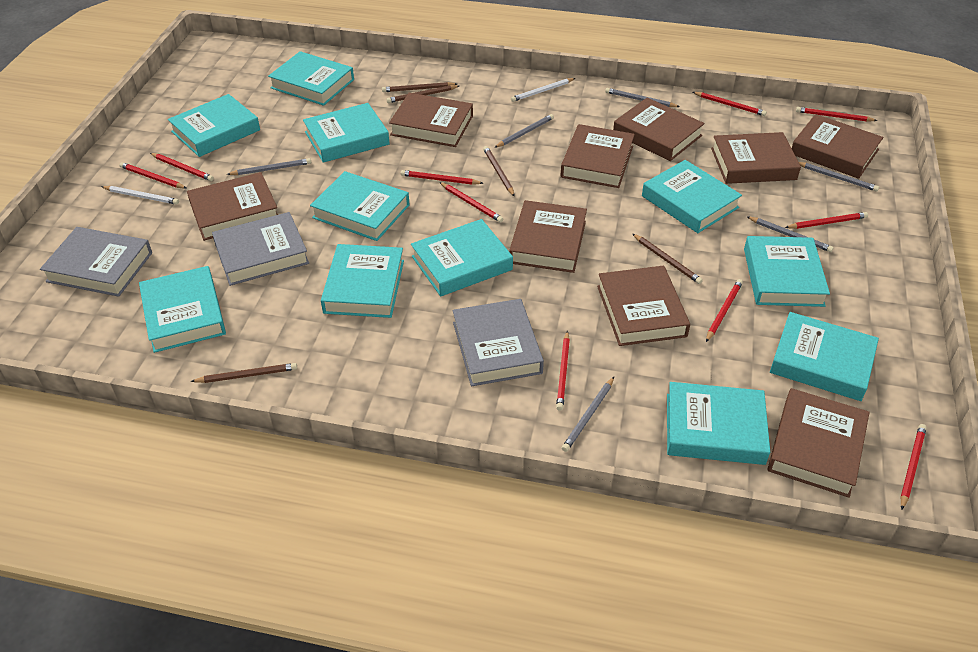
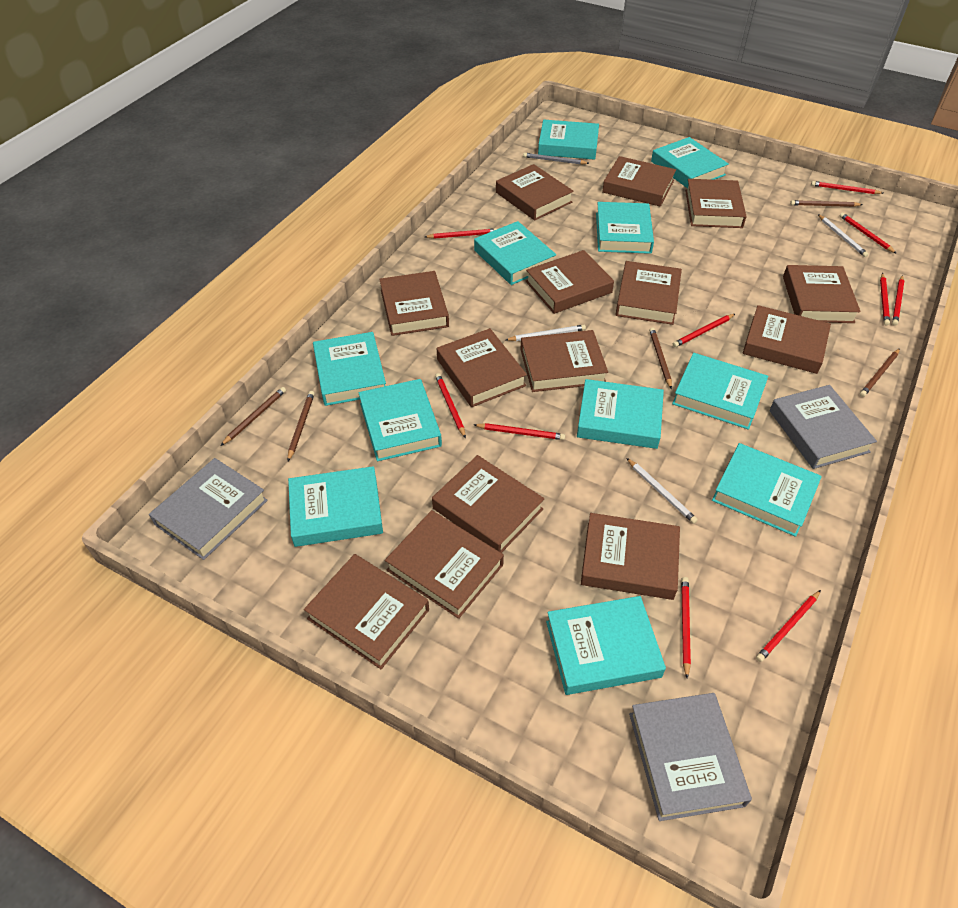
brown book: 9 -> 14
grey pencil: 6 -> 1
white pencil: 2 -> 3

